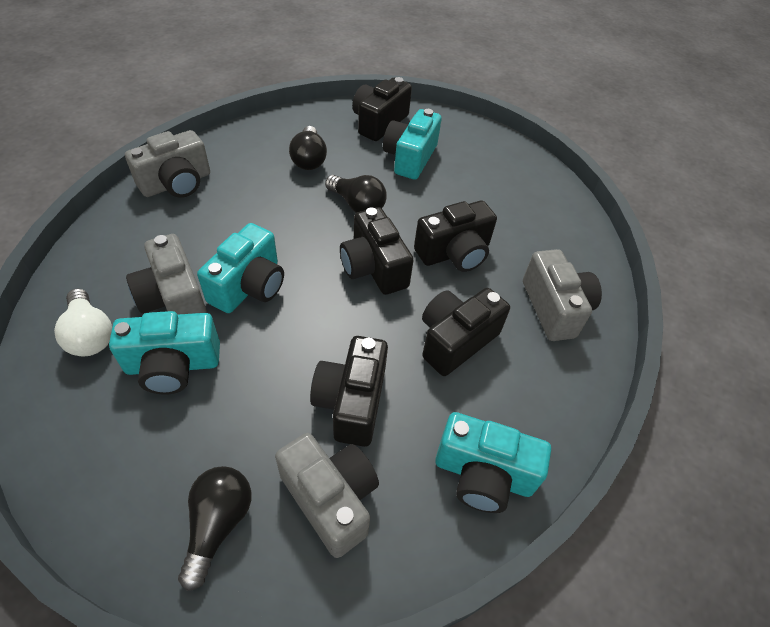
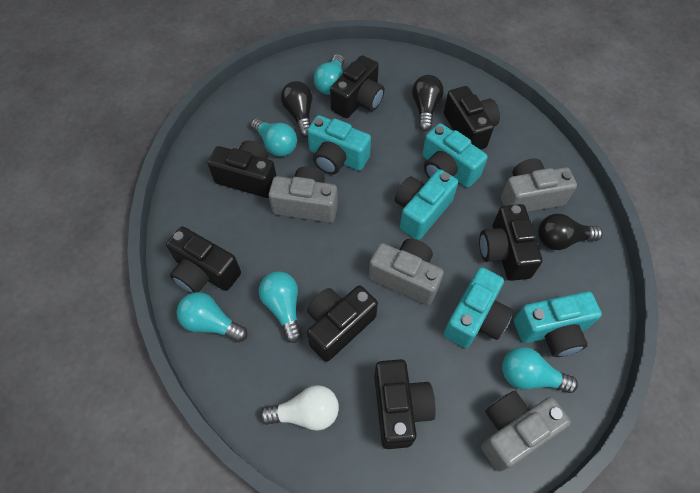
black camera: 5 -> 7
turquoise camera: 4 -> 5
turquoise light bulb: 0 -> 5

